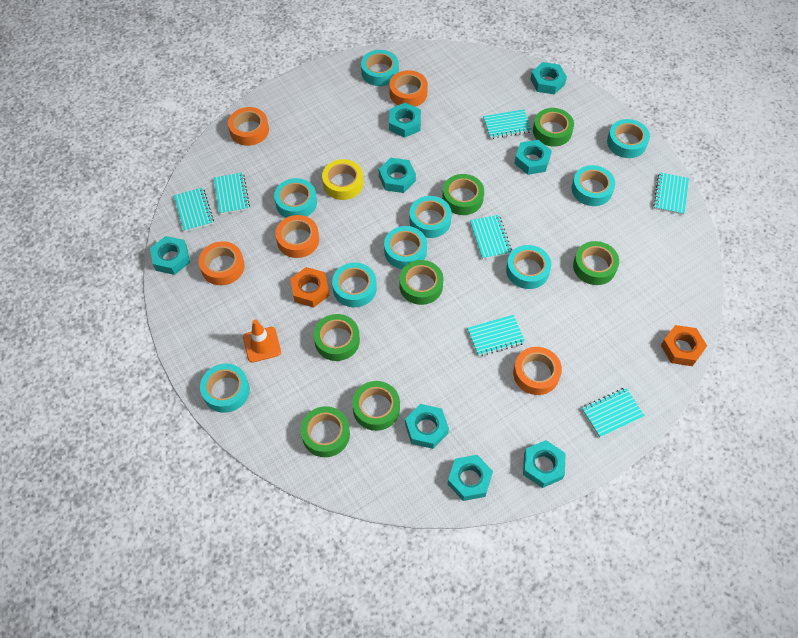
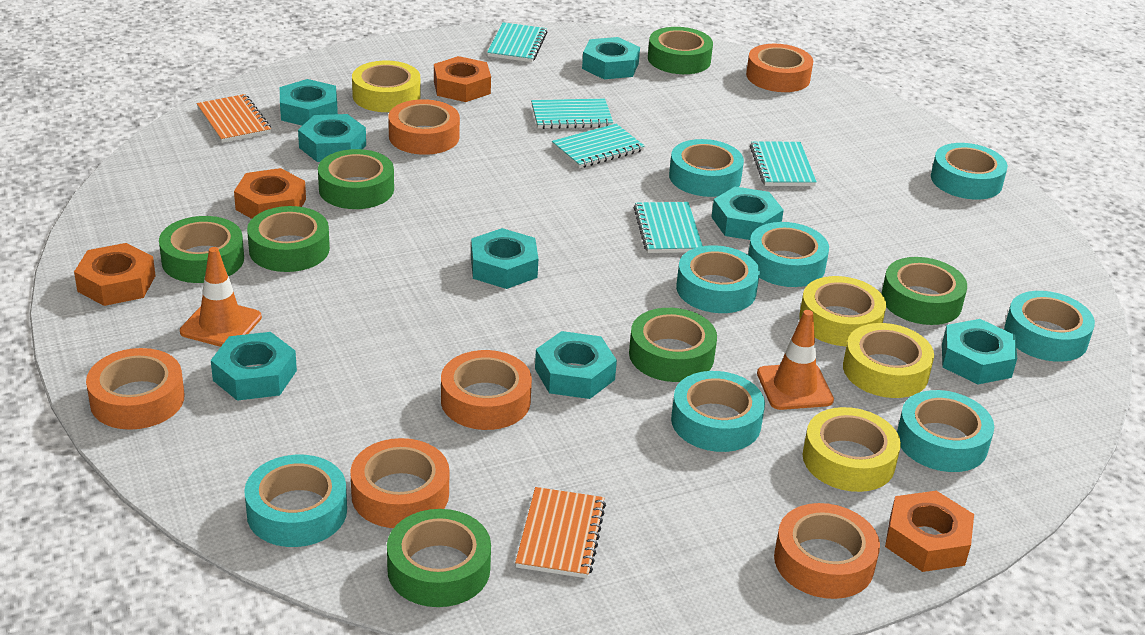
orange notebook: 0 -> 2
orange nut: 2 -> 4
orange tape: 5 -> 6
orange traffic cone: 1 -> 2
turquoise notebook: 7 -> 5
turquoise tape: 9 -> 8
yellow tape: 1 -> 4

